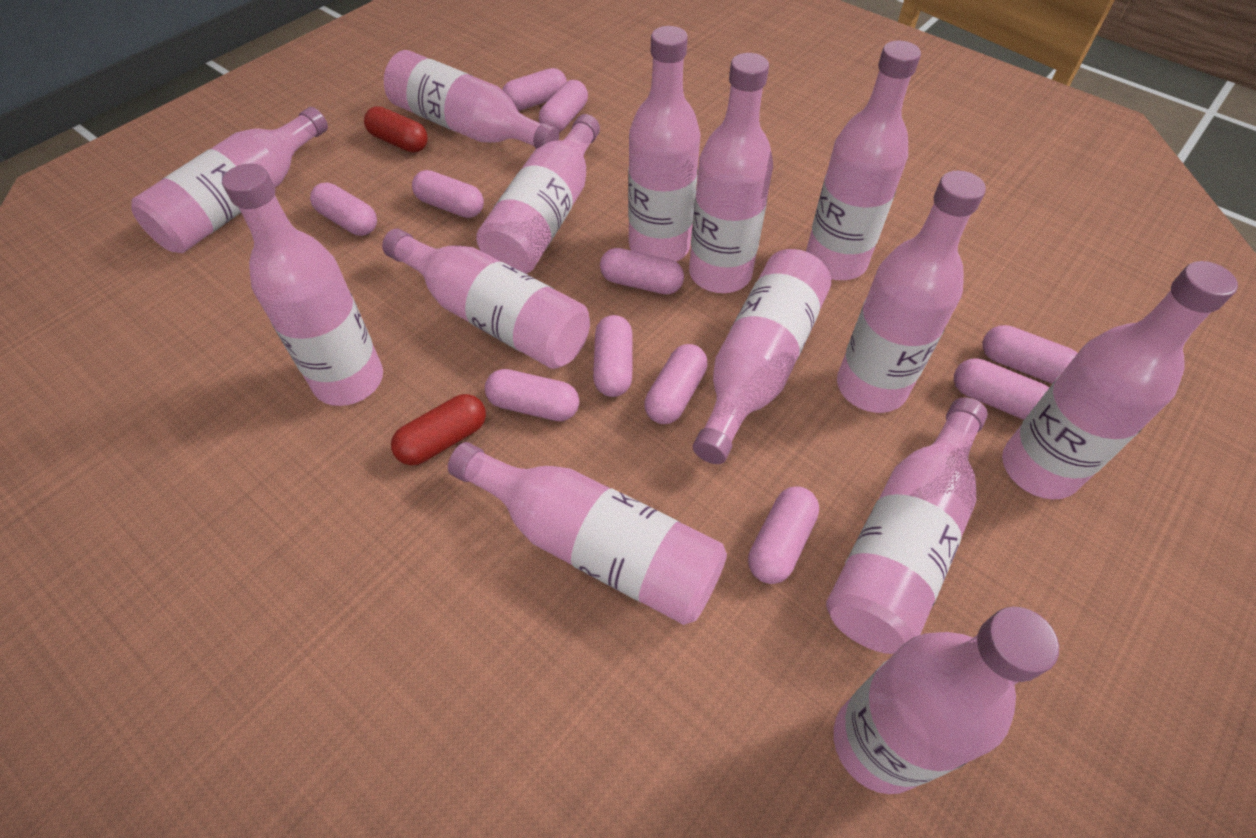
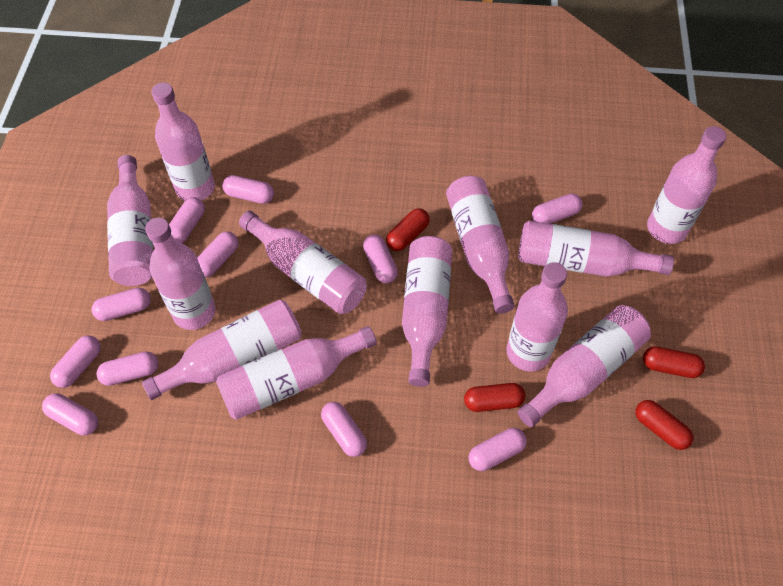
pink bottle: 14 -> 12
red capsule: 2 -> 4

